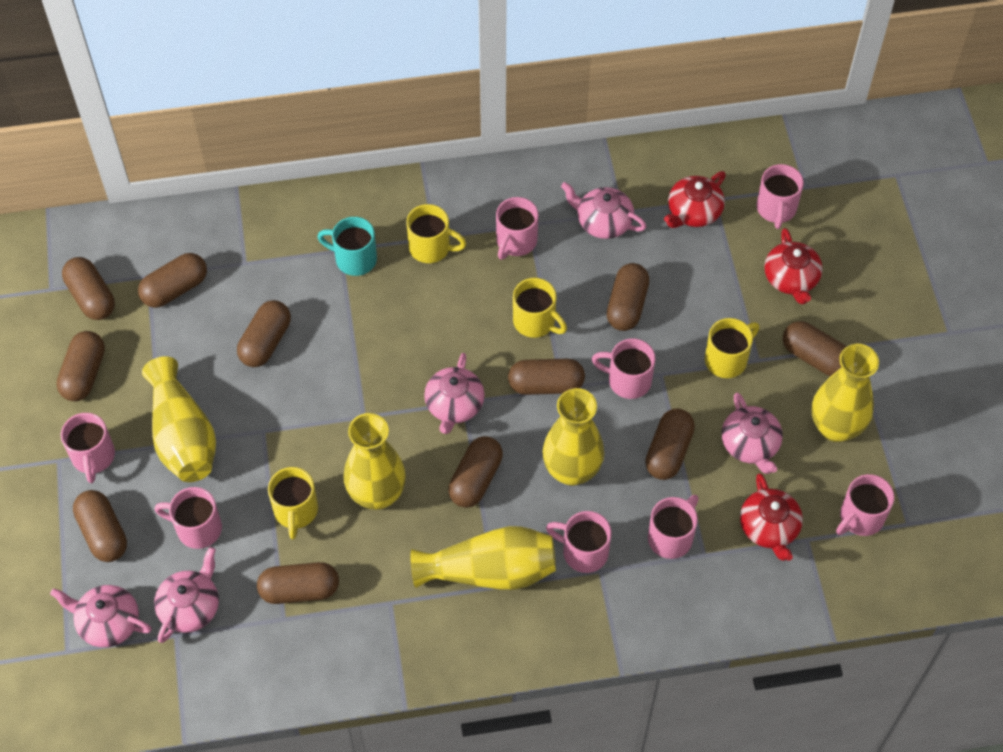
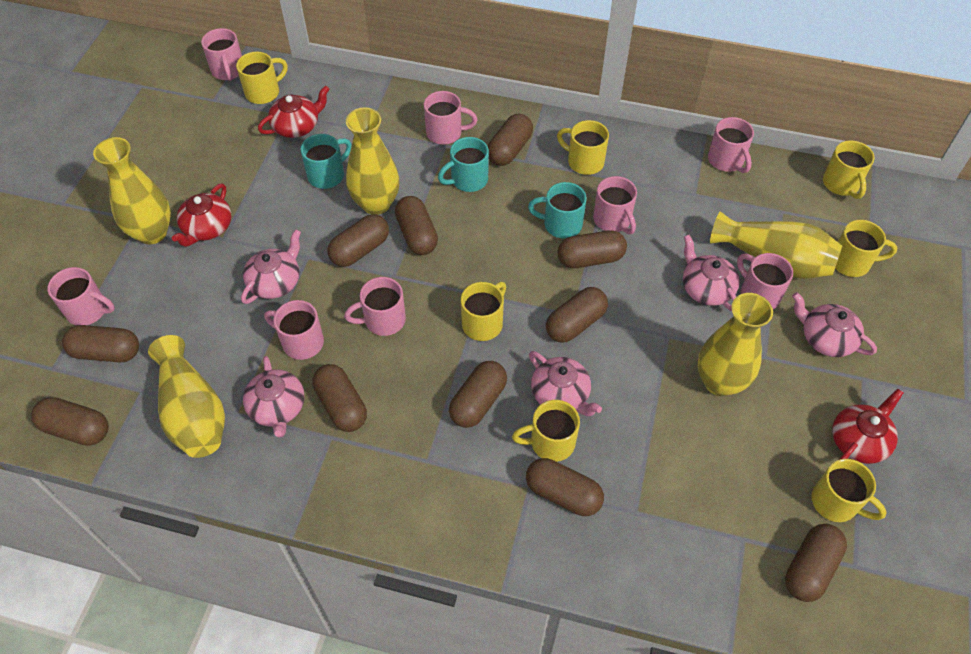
turquoise mug: 1 -> 3
yellow mug: 4 -> 7

